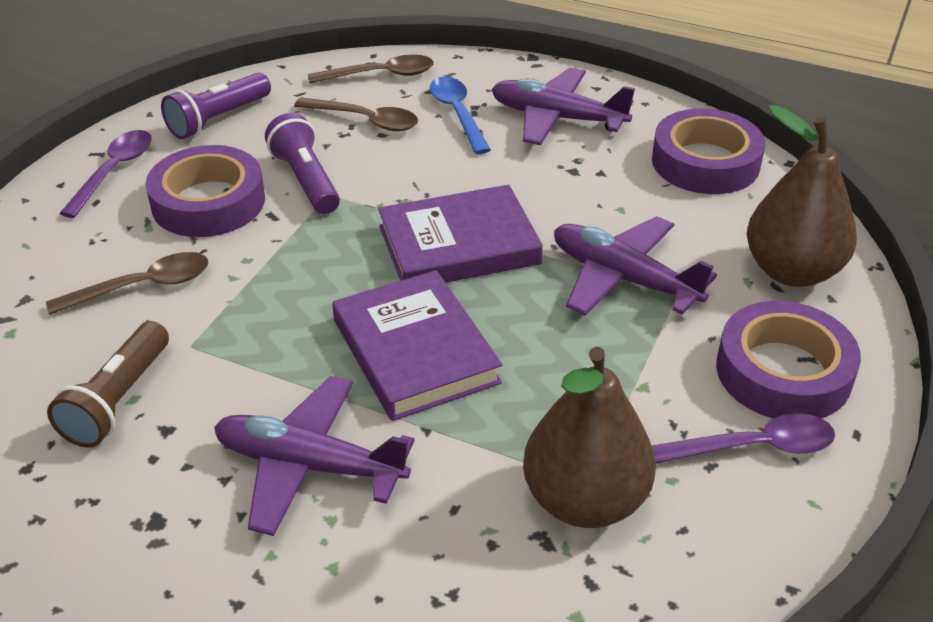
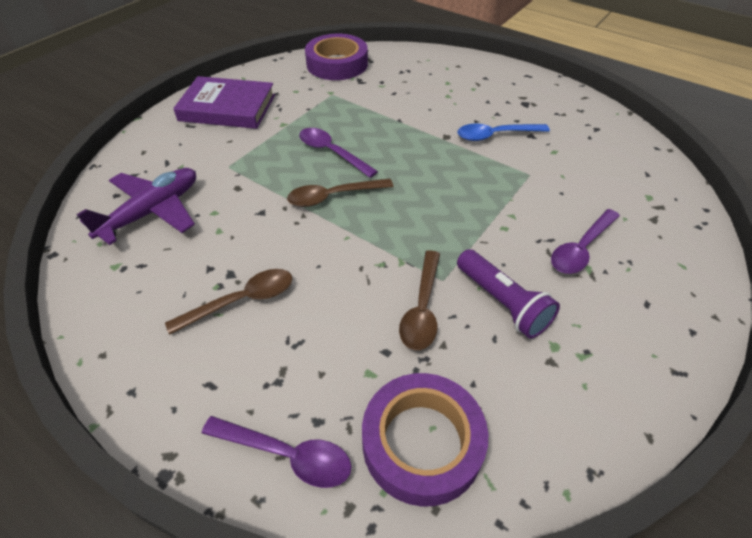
brown flashlight: 1 -> 0
brown pear: 2 -> 0
purple book: 2 -> 1
purple flashlight: 2 -> 1
purple plane: 3 -> 1
purple spoon: 2 -> 3
purple tape: 3 -> 2

